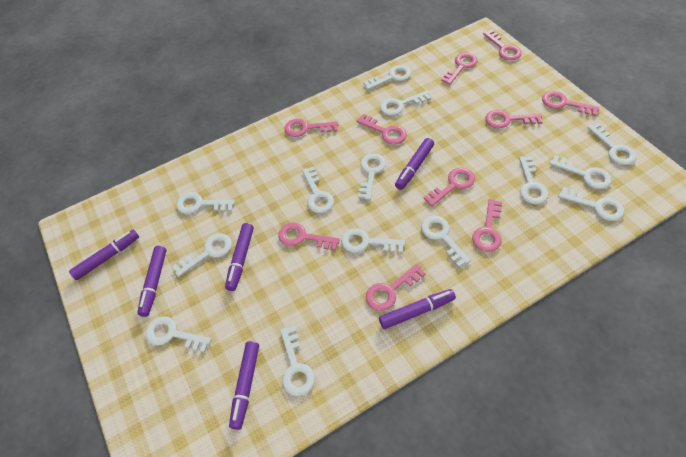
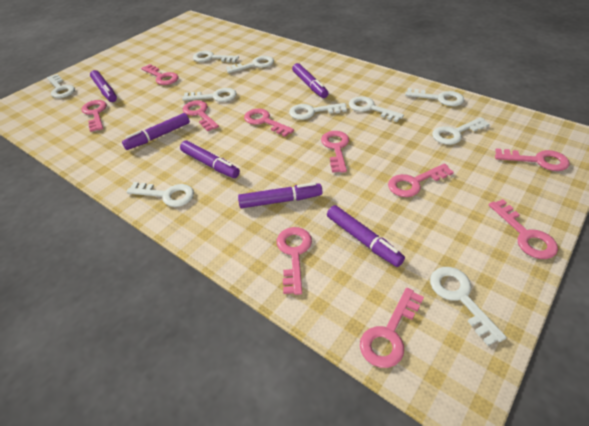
white key: 14 -> 10

